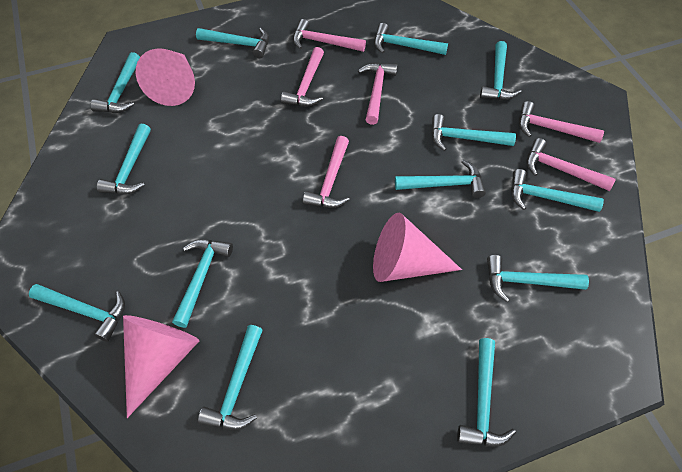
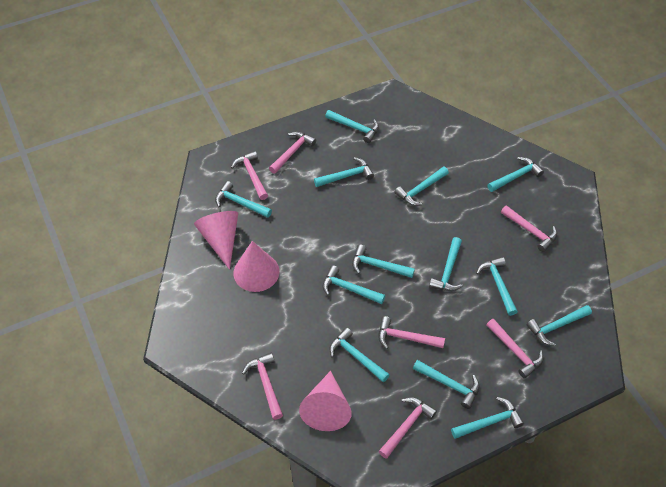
pink hammer: 6 -> 7

